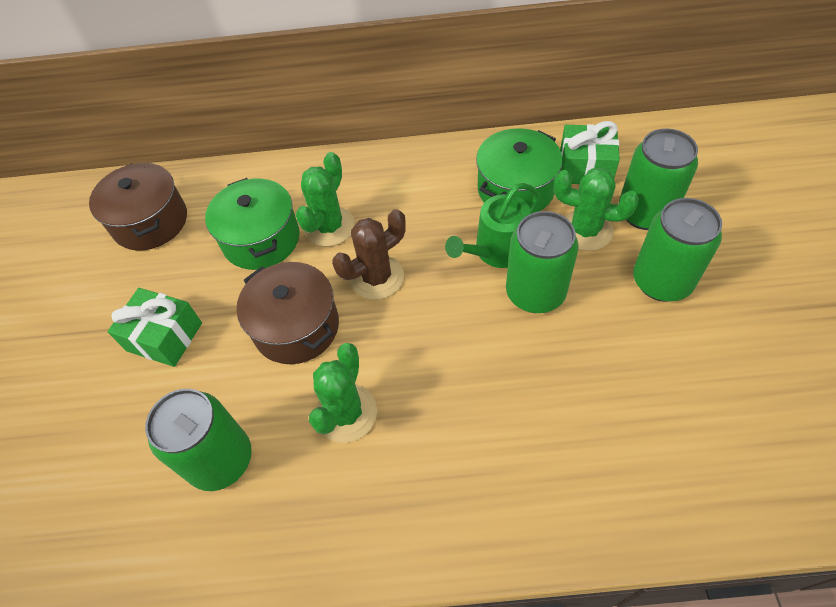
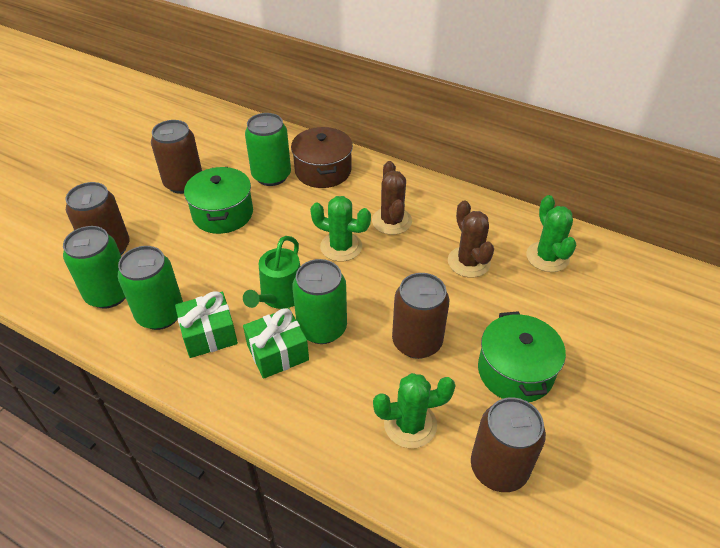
brown cactus: 1 -> 2
brown can: 0 -> 4
brown pot: 2 -> 1

